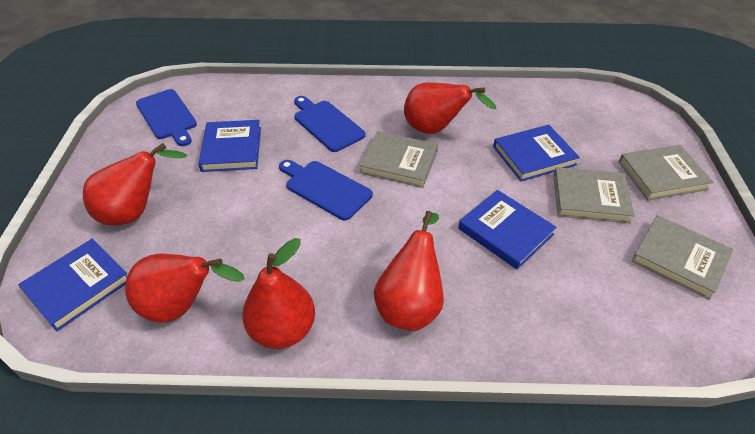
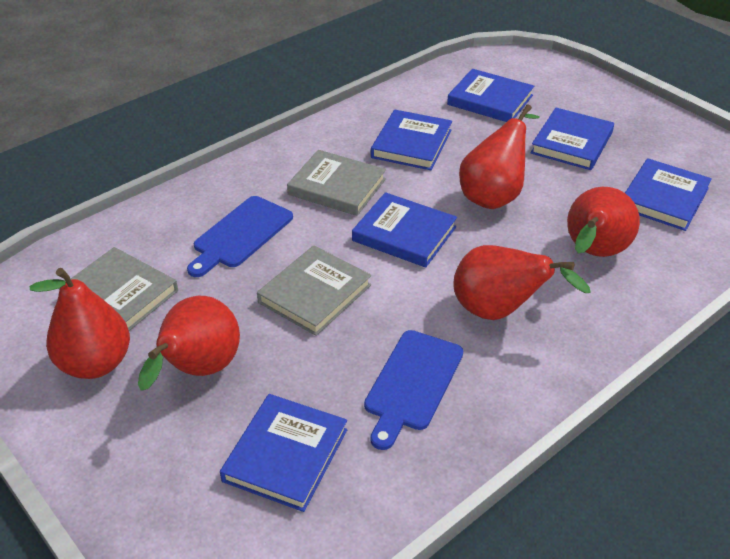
blue book: 4 -> 6
blue cutting board: 3 -> 2
grey book: 4 -> 3

